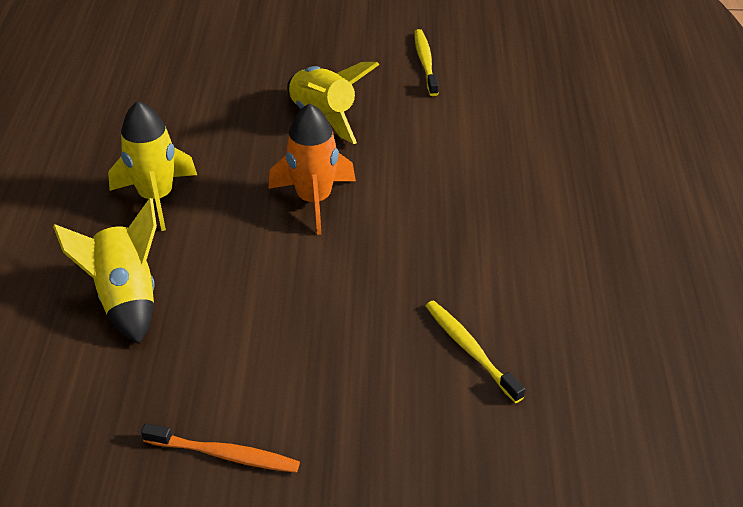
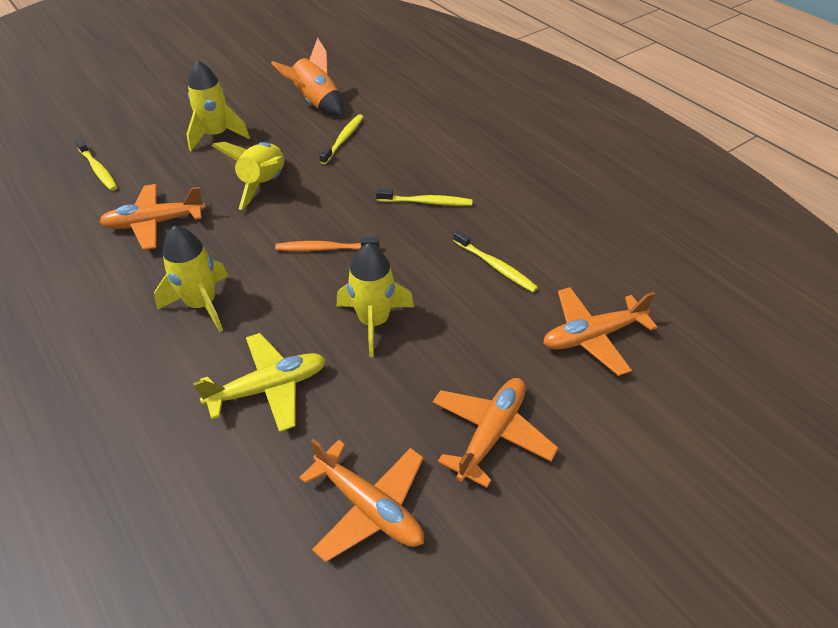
orange plane: 0 -> 4
yellow plane: 0 -> 1
yellow rocket: 3 -> 4
yellow toothbrush: 2 -> 4

